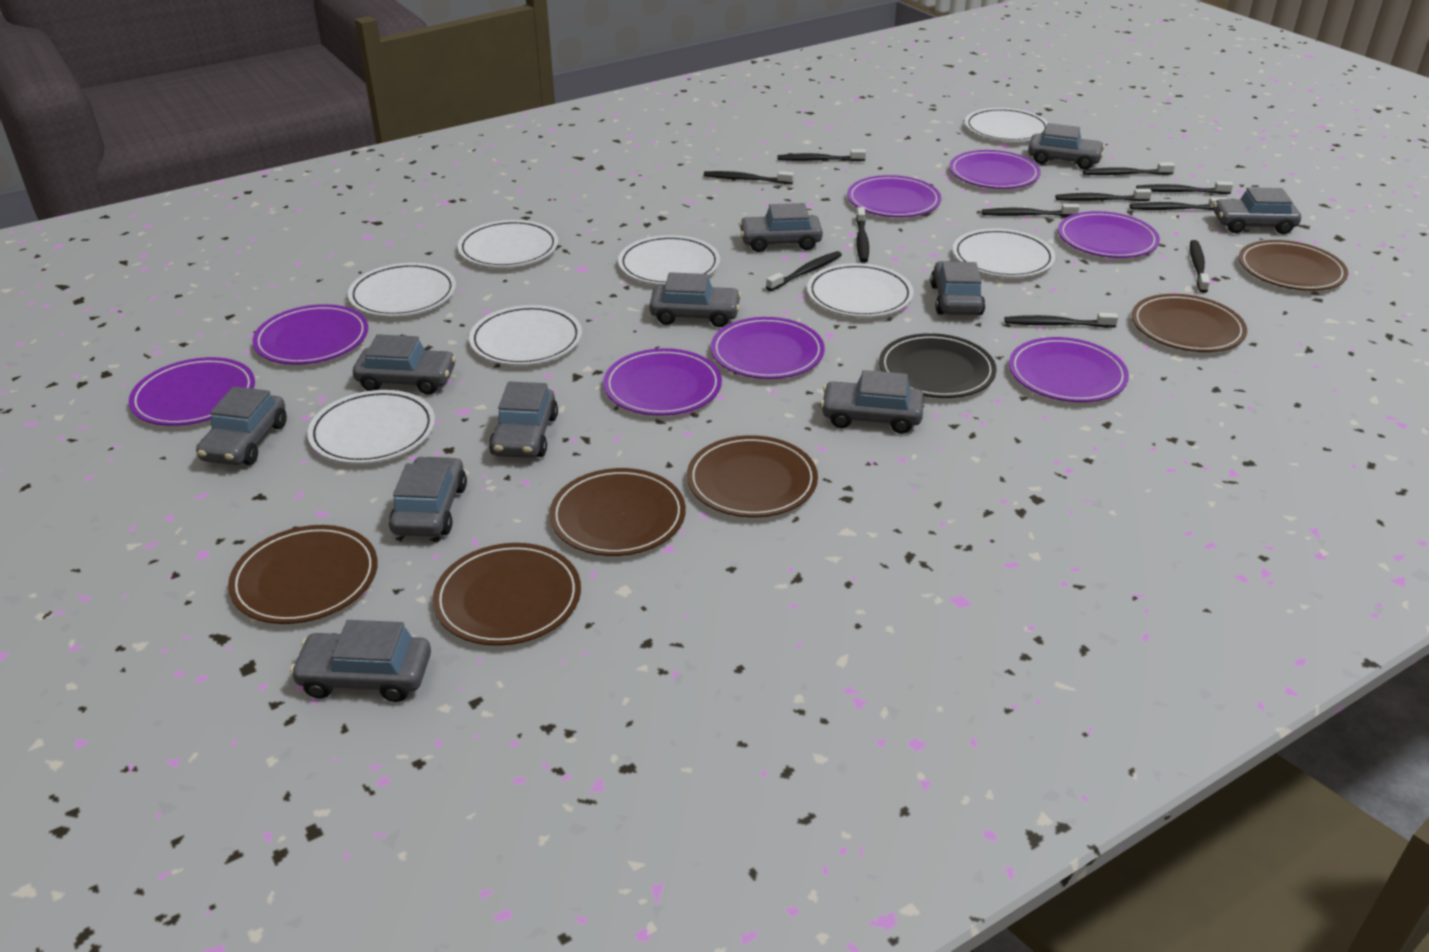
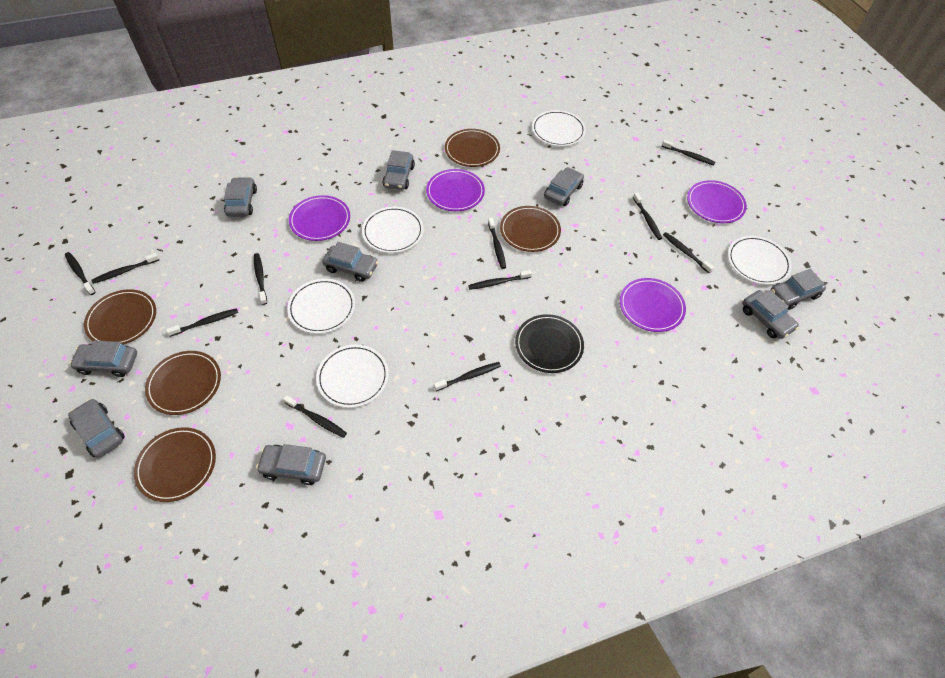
brown plate: 6 -> 5
grey car: 11 -> 9
purple plate: 8 -> 4
white plate: 8 -> 5

